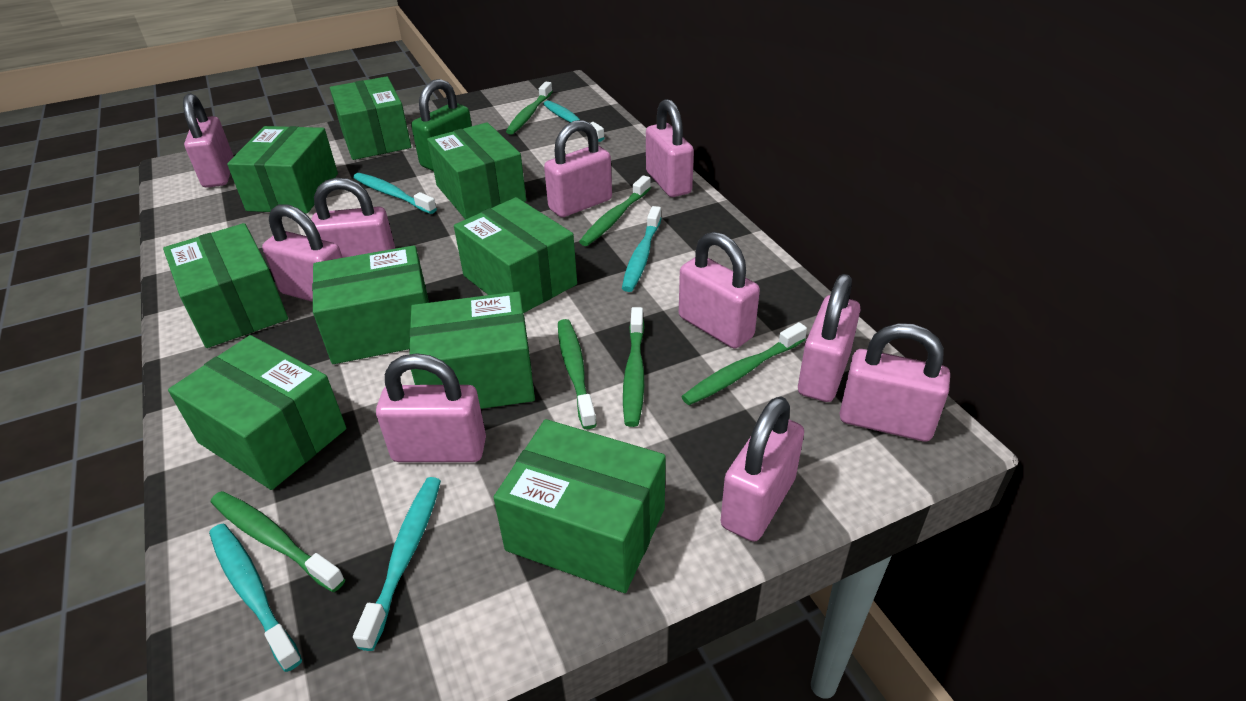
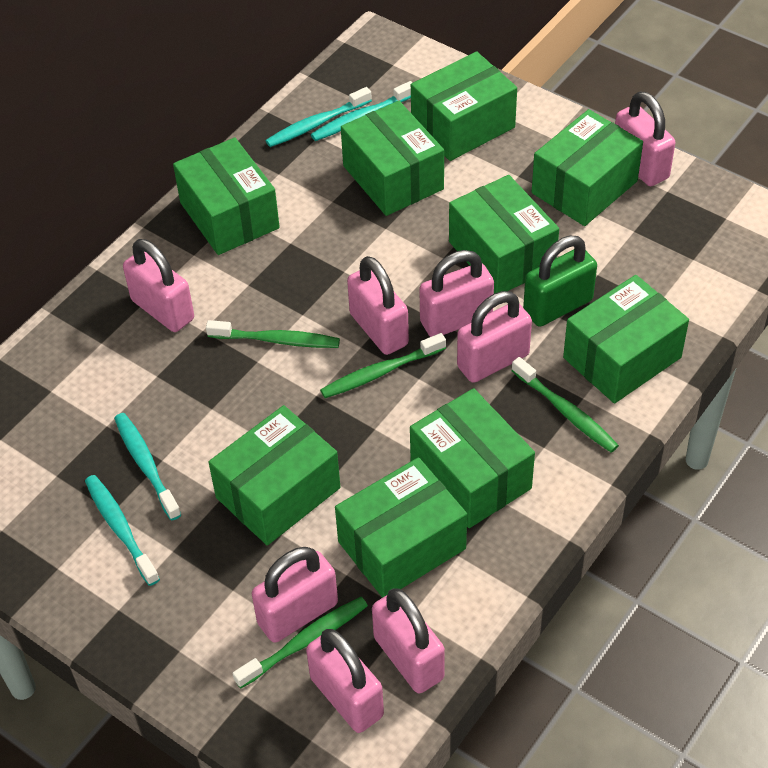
green toothbrush: 6 -> 4
pink padlock: 10 -> 8
turquoise toothbrush: 5 -> 4

